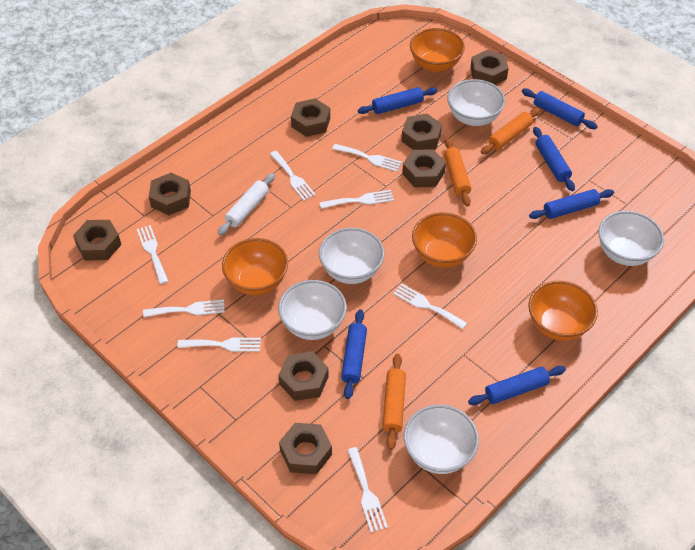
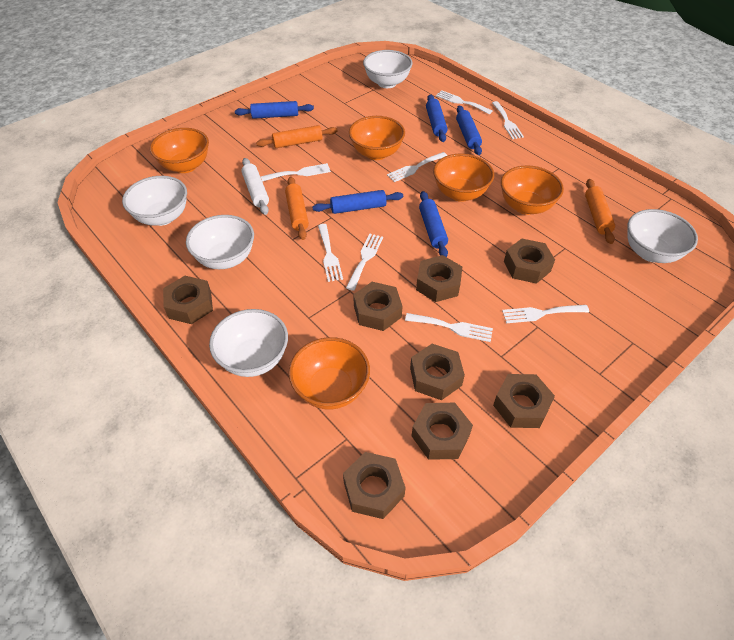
blue rolling pin: 6 -> 5
orange bowl: 4 -> 5

